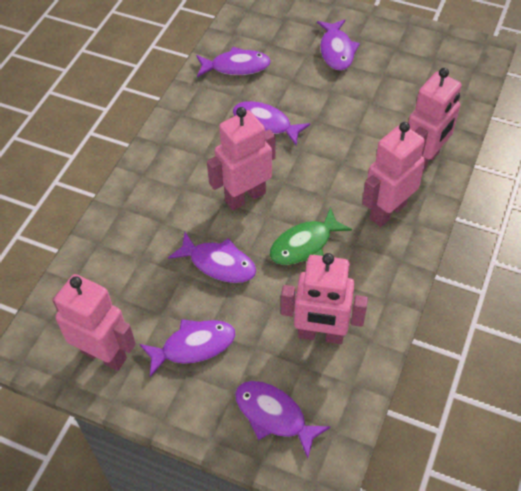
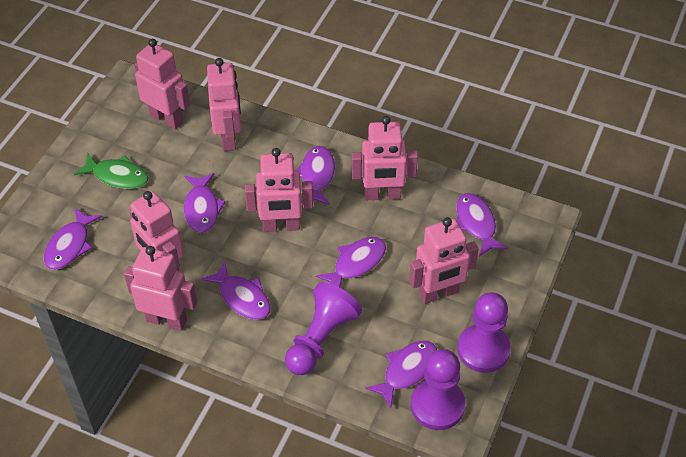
pink robot: 5 -> 7
purple fish: 6 -> 7
purple pawn: 0 -> 3

